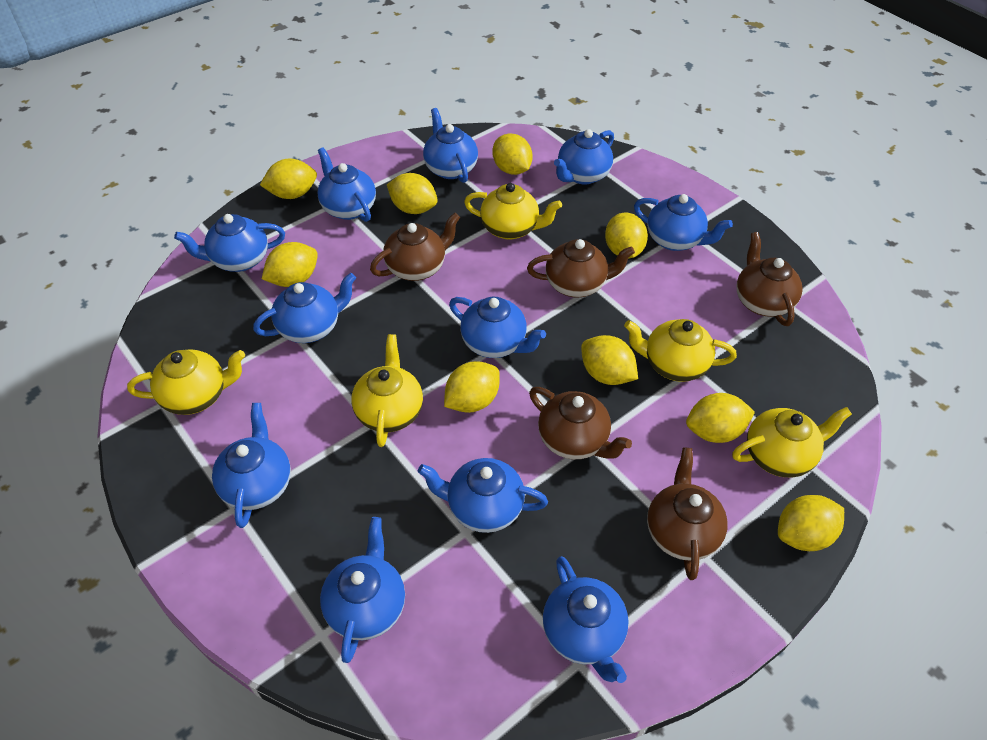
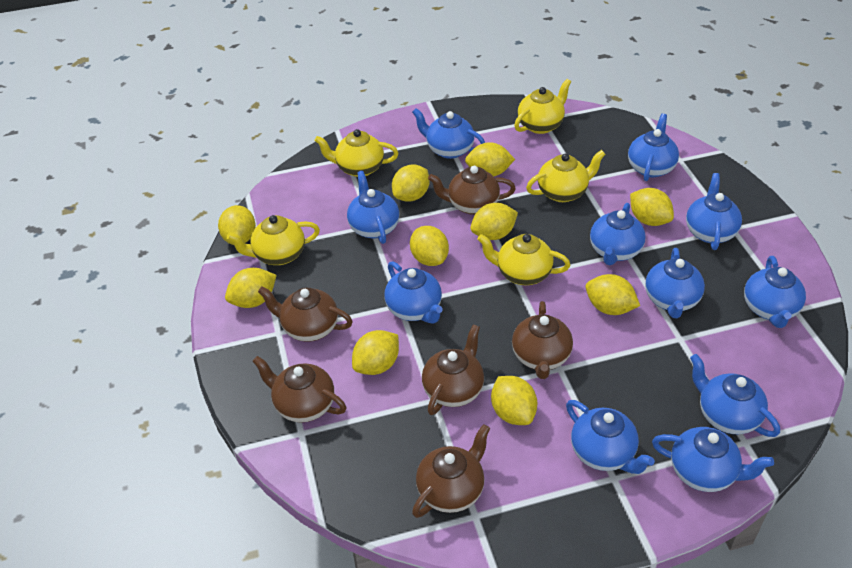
brown teapot: 5 -> 6
yellow lemon: 9 -> 10

